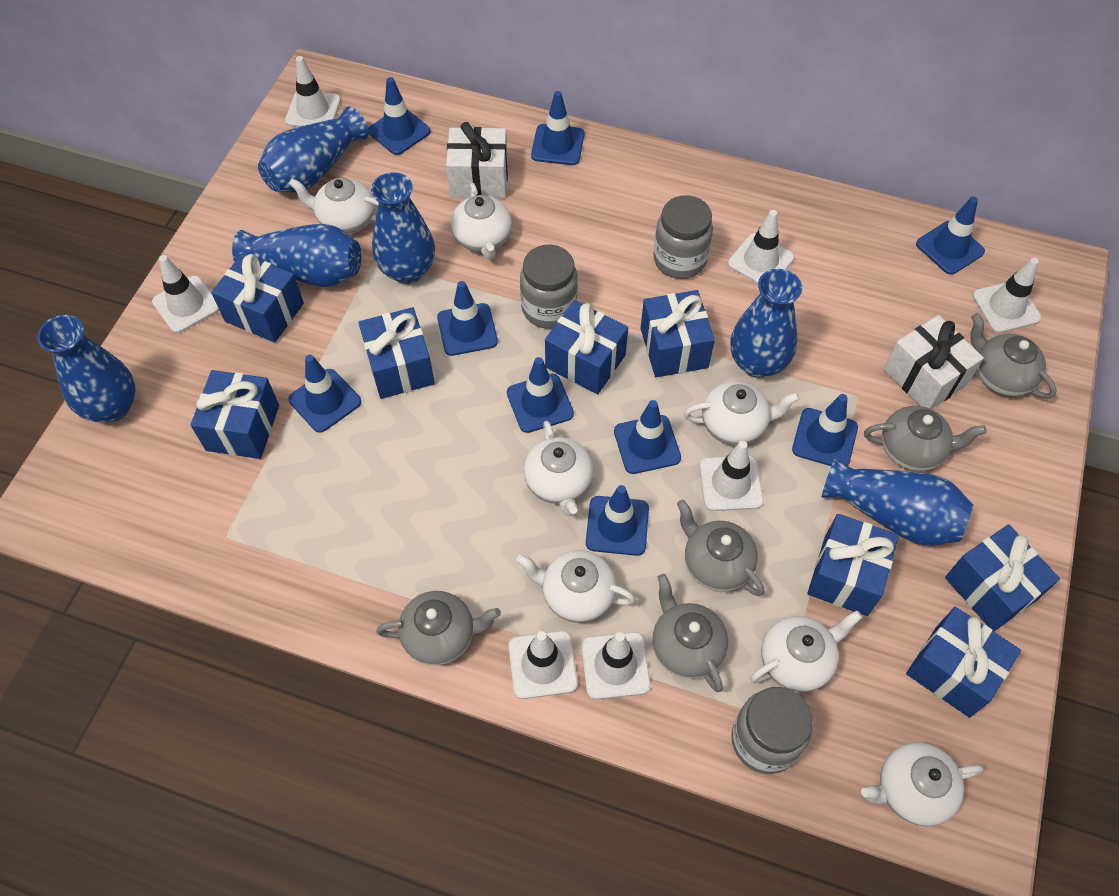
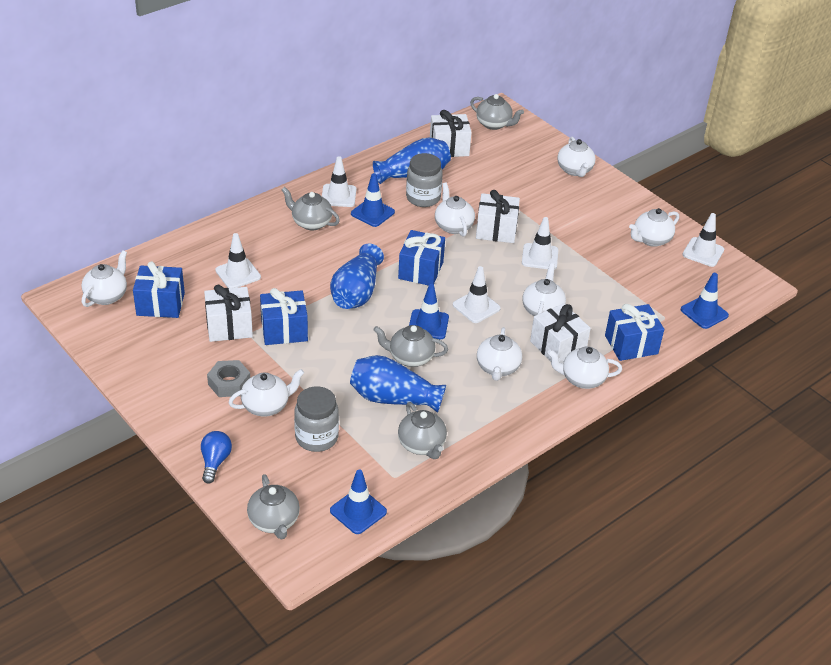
blue gift: 8 -> 4
blue light bulb: 0 -> 1
blue traffic cone: 9 -> 4
blue vase: 6 -> 3
grey jar: 3 -> 2
grey nut: 0 -> 1
white gift: 2 -> 4
white teapot: 7 -> 8
white traffic cone: 7 -> 5

